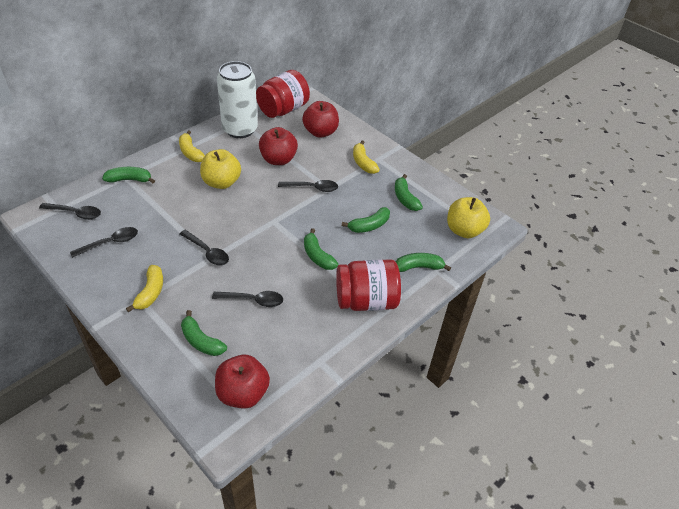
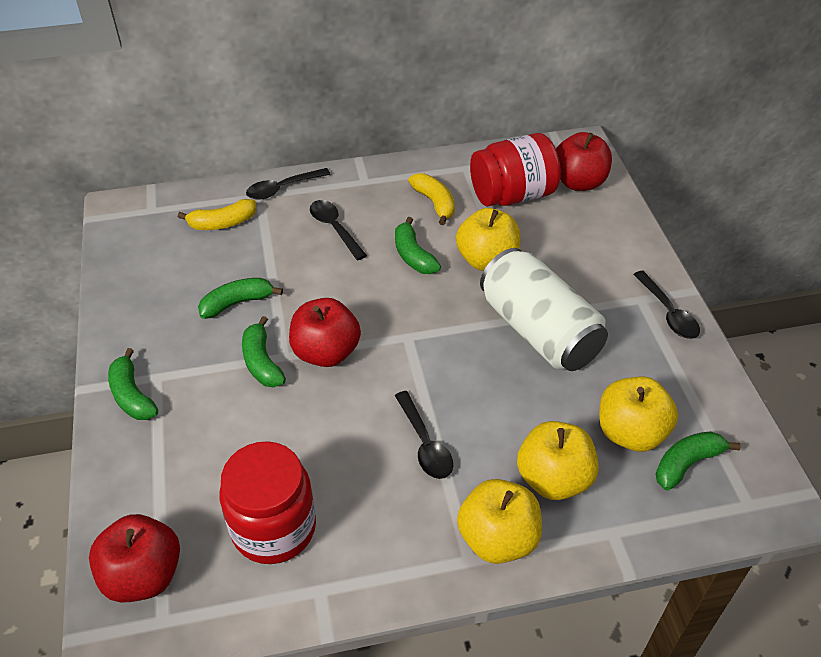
black spoon: 5 -> 4
green banana: 6 -> 5
yellow apple: 2 -> 4
yellow banana: 3 -> 2

